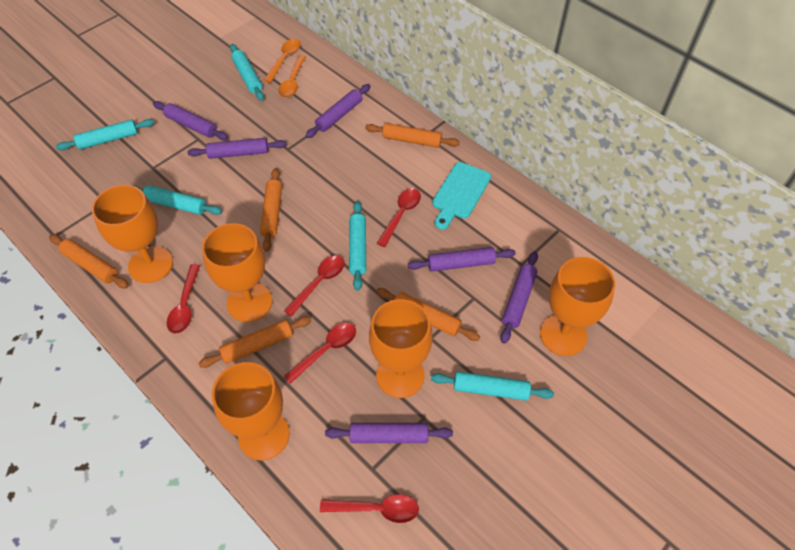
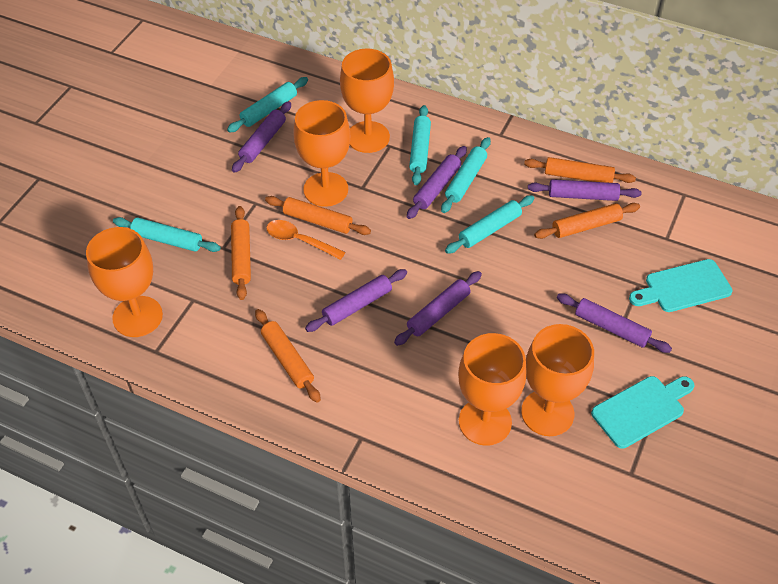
orange spoon: 2 -> 1
red spoon: 5 -> 0
turquoise cutting board: 1 -> 2

